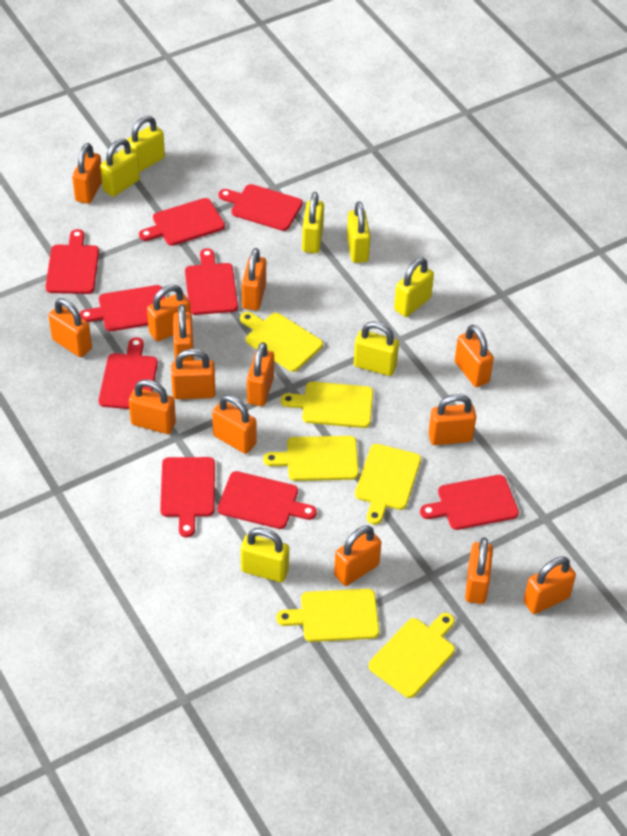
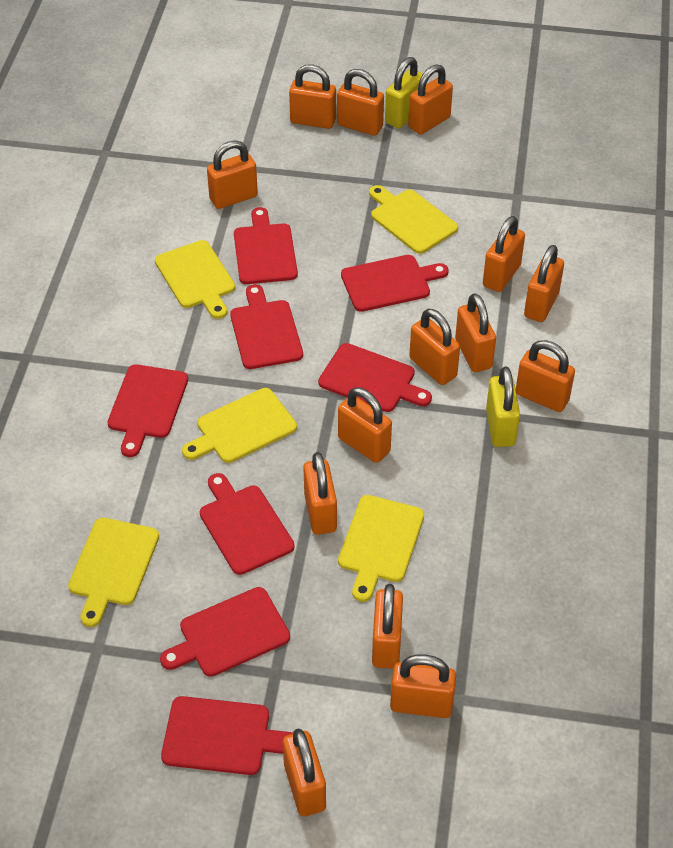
red cutting board: 9 -> 8
yellow cutting board: 6 -> 5
yellow padlock: 7 -> 2

